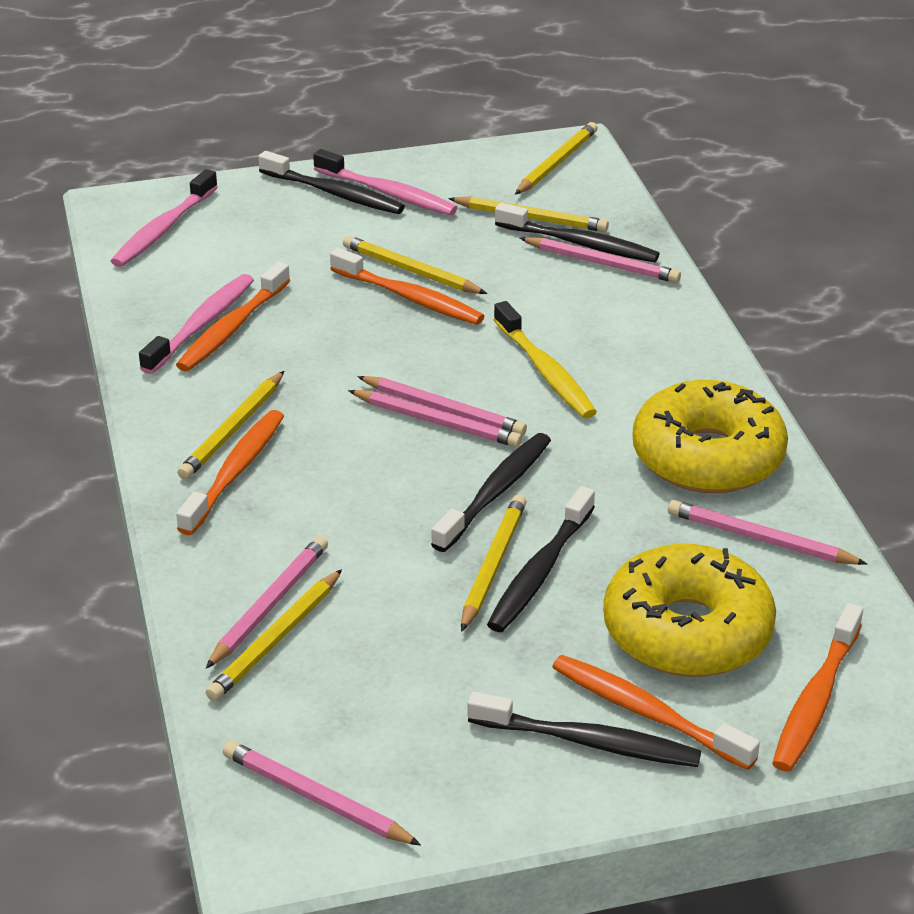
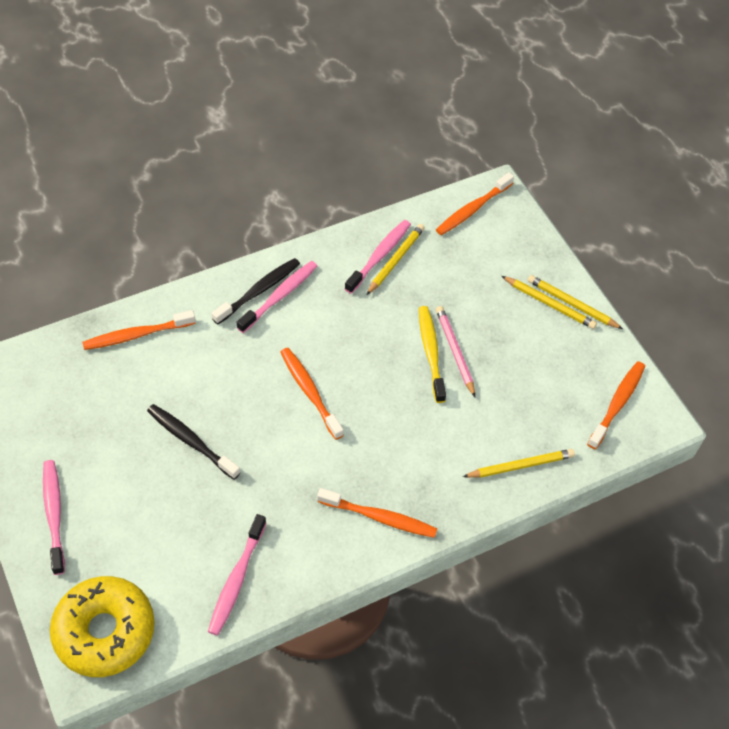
black toothbrush: 5 -> 2
pink pencil: 6 -> 1
pink toothbrush: 3 -> 4
yellow donut: 2 -> 1
yellow pencil: 6 -> 4

